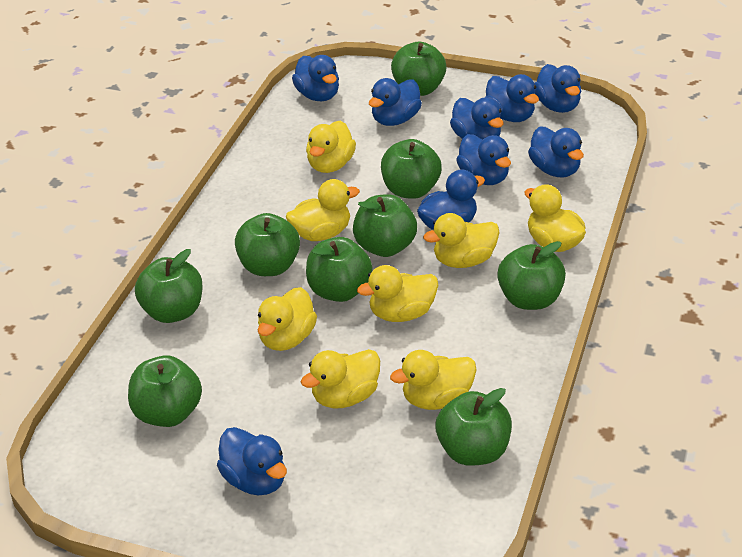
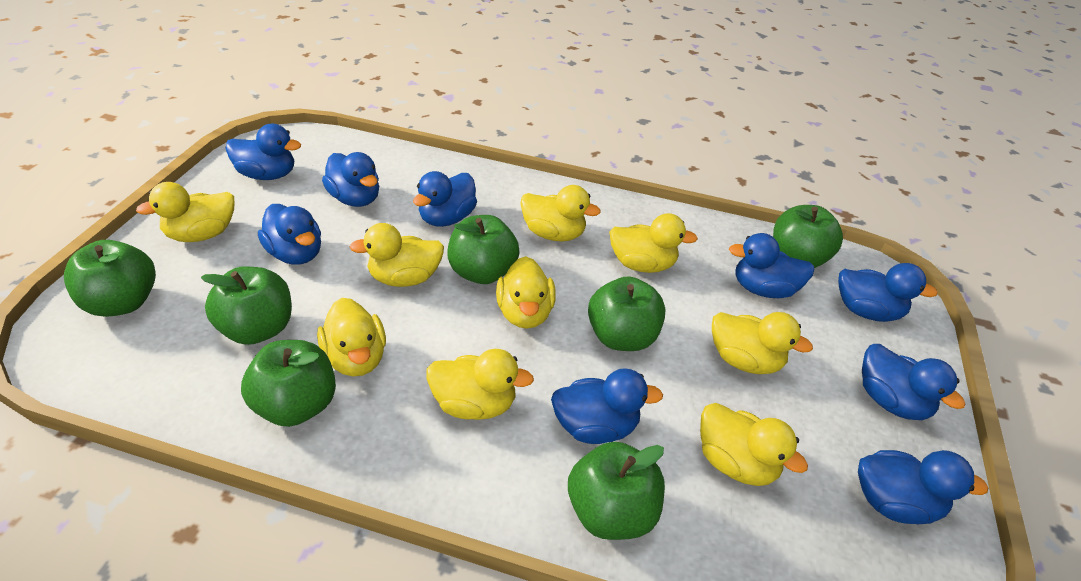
green apple: 9 -> 7
yellow duck: 8 -> 9

